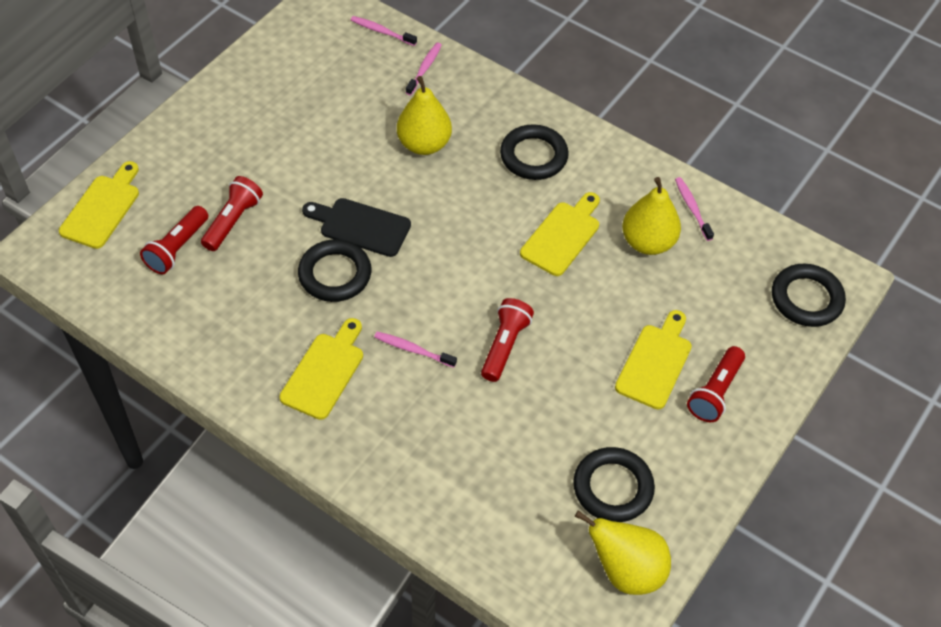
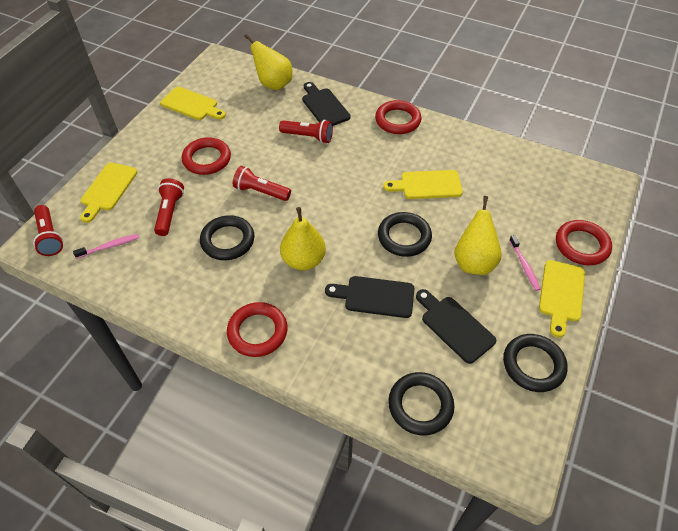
black cutting board: 1 -> 3
pink toothbrush: 4 -> 2
red ring: 0 -> 4

